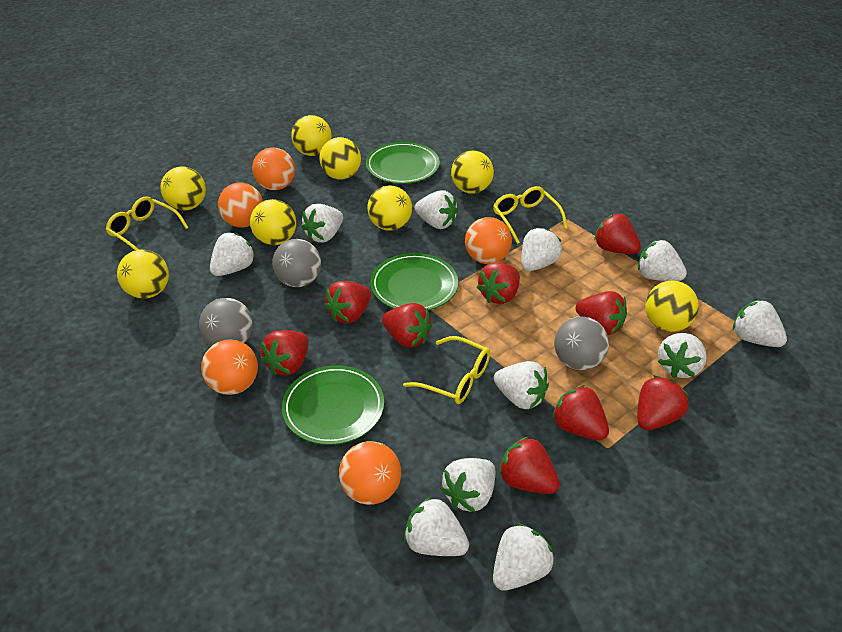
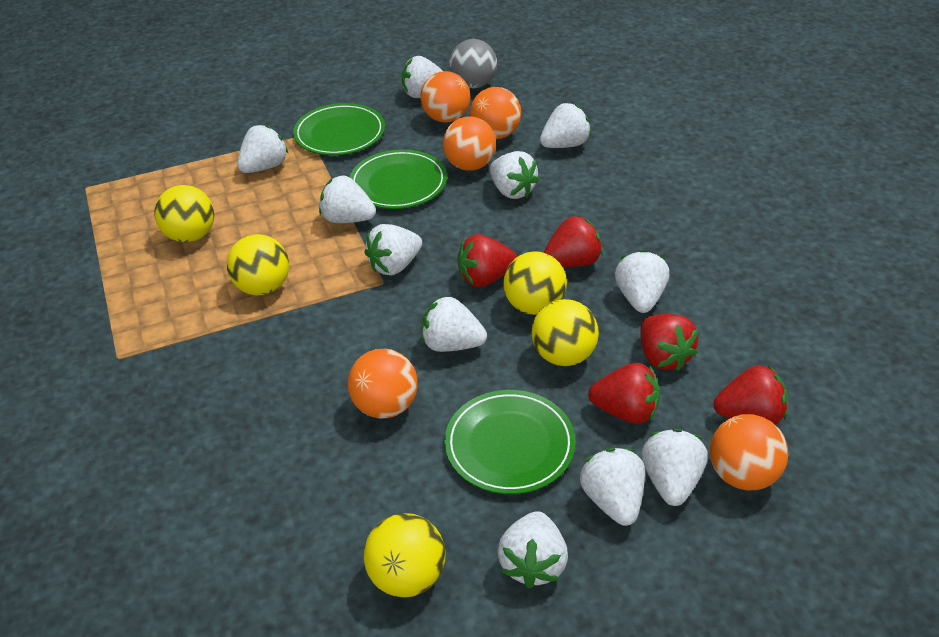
grey ball: 3 -> 1
red strawberry: 9 -> 5
yellow ball: 8 -> 5
yellow glasses: 3 -> 0

